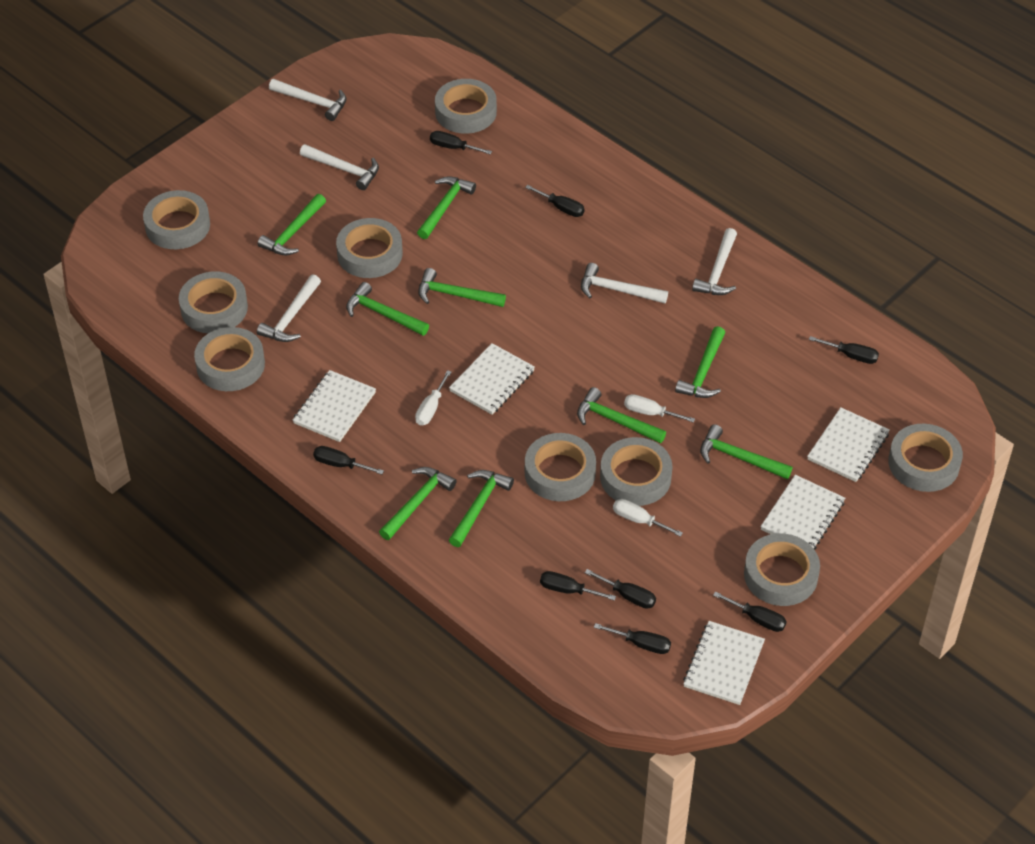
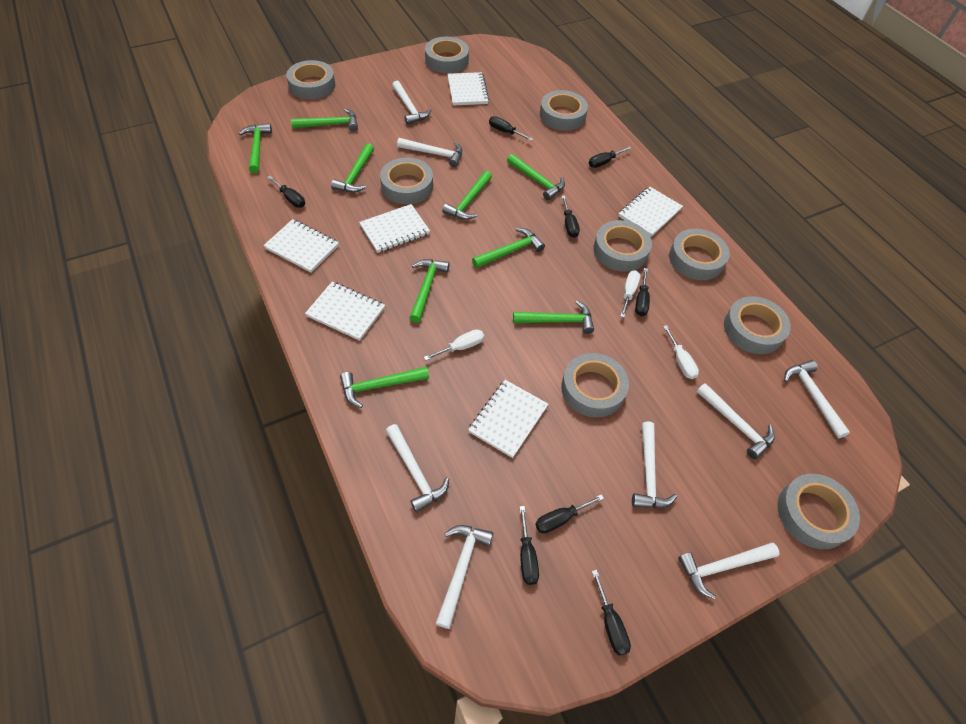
white hammer: 5 -> 8
white notebook: 5 -> 6

